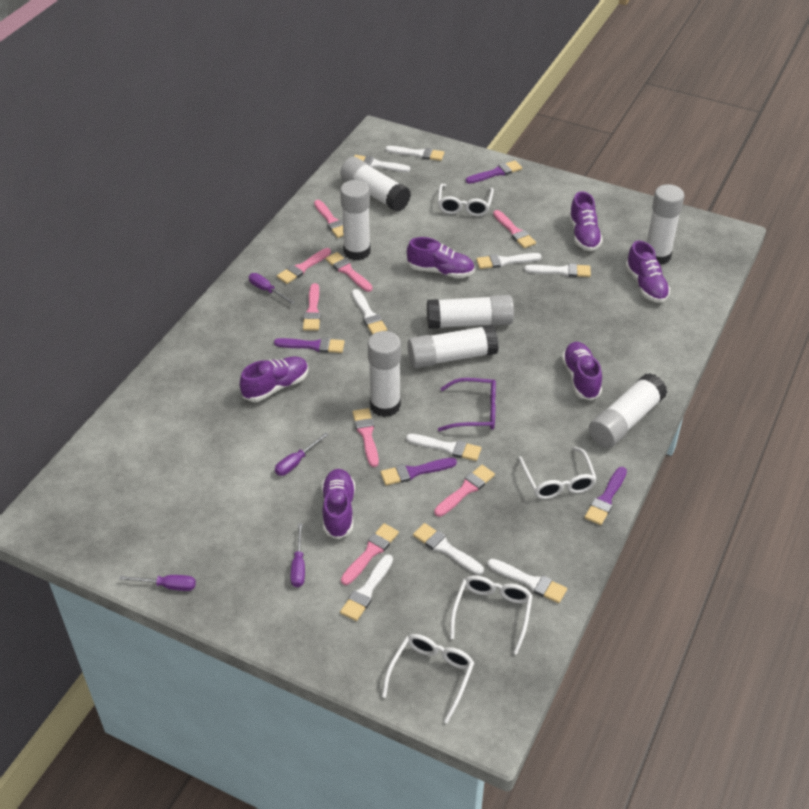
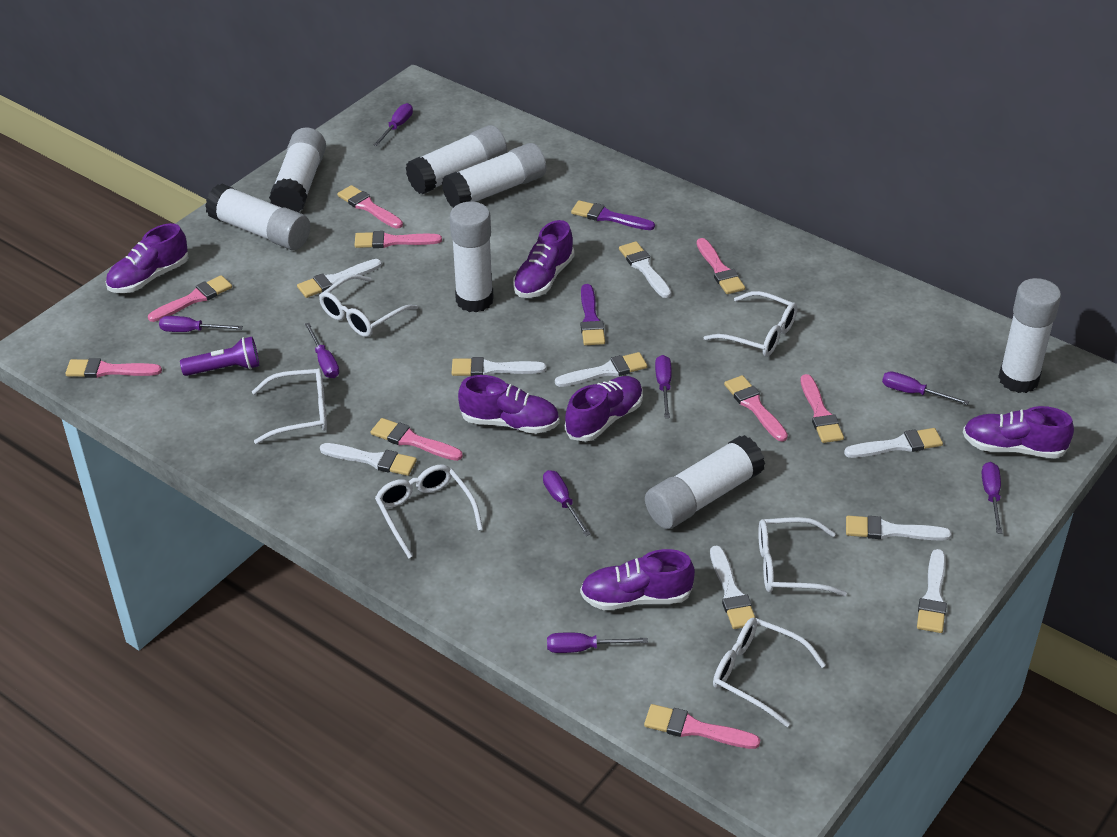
pink brush: 8 -> 9
purple brush: 4 -> 2
purple flashlight: 0 -> 1
purple glasses: 1 -> 0
purple screwdriver: 4 -> 8
white glasses: 4 -> 6

